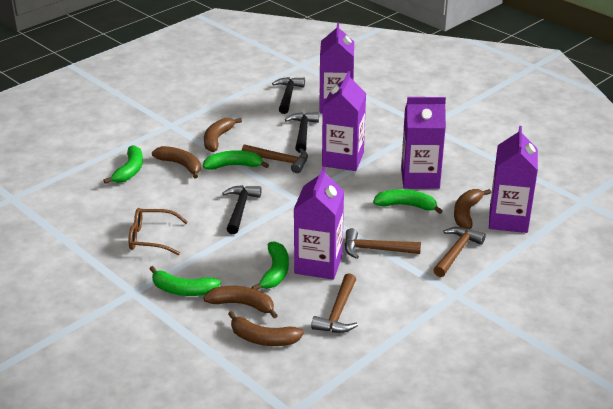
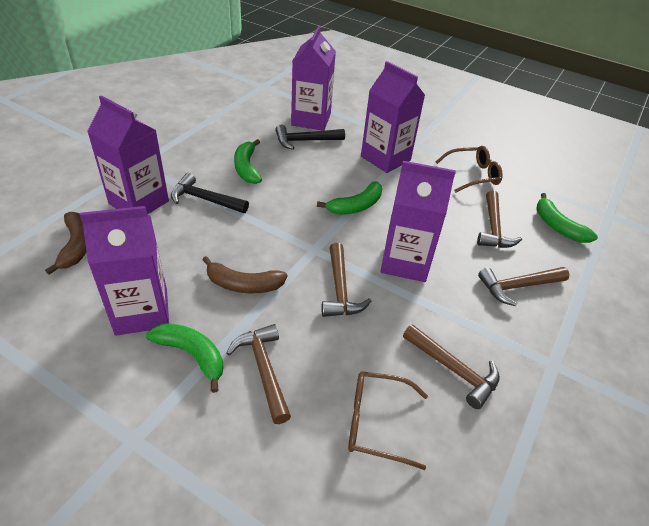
black hammer: 3 -> 2
brown banana: 5 -> 2
brown glasses: 1 -> 2
brown hammer: 4 -> 5
green banana: 5 -> 4

